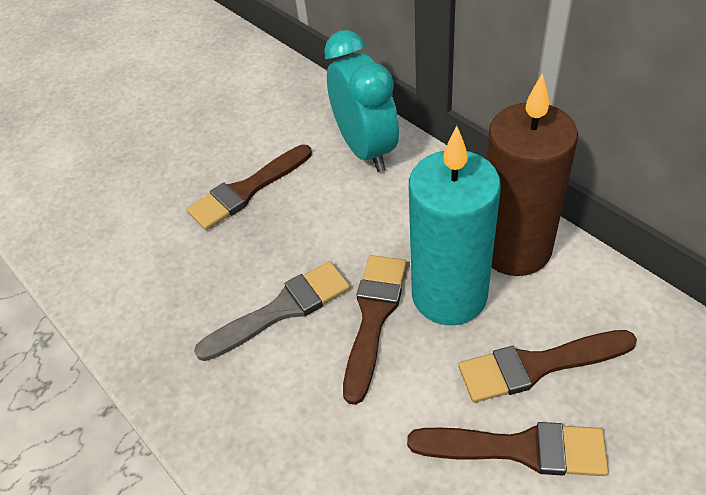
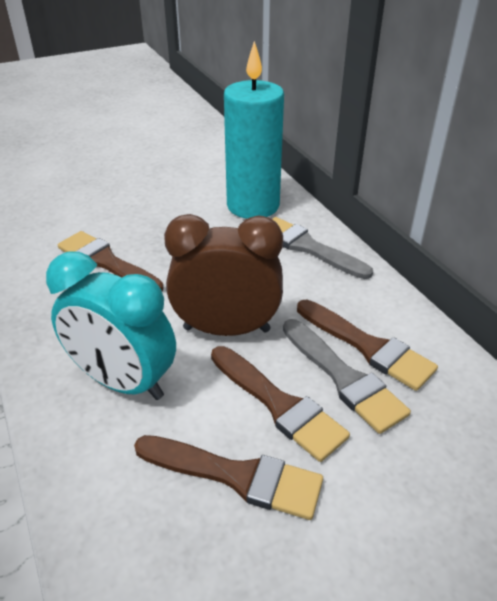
brown candle: 1 -> 0
brown clock: 0 -> 1
grey brush: 1 -> 2

